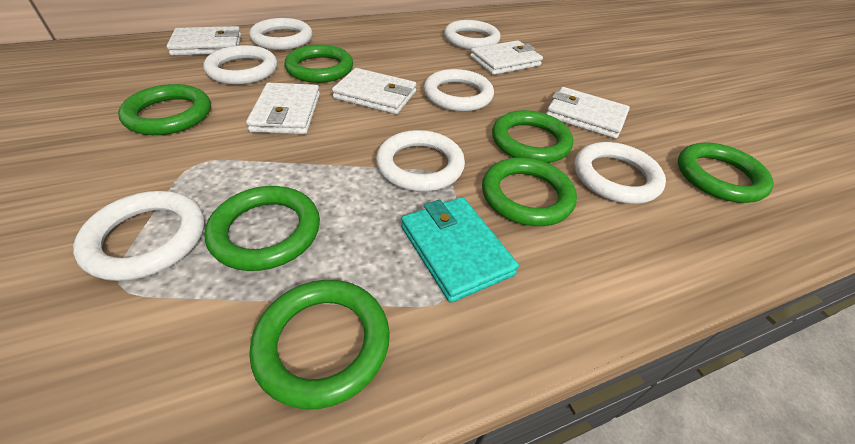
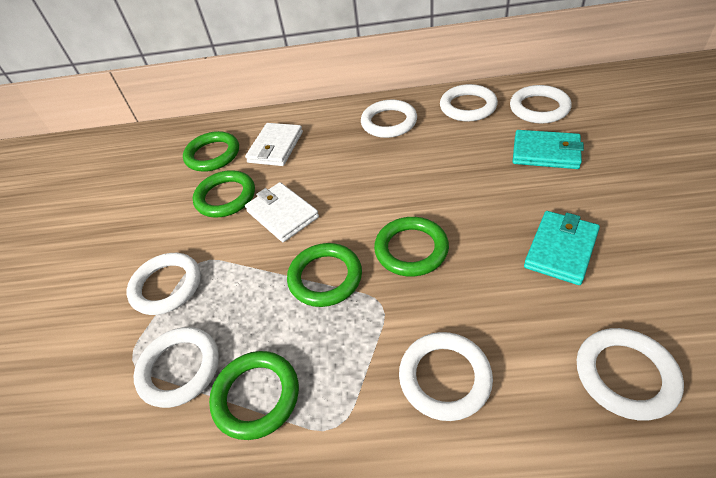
green ring: 7 -> 5
turquoise wallet: 1 -> 2
white wallet: 5 -> 2

